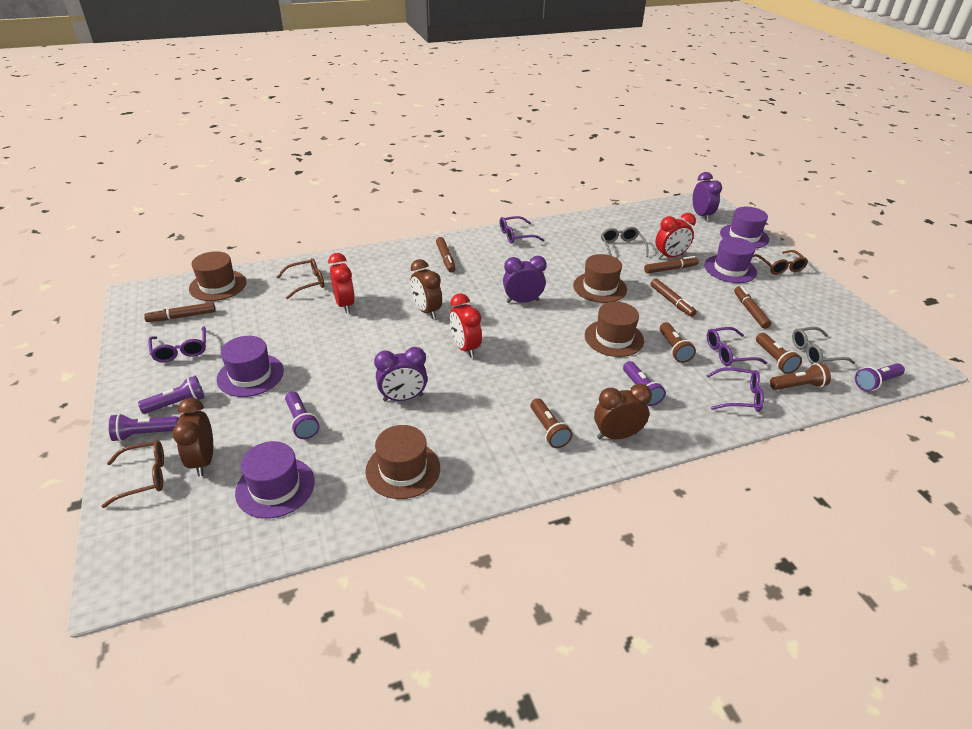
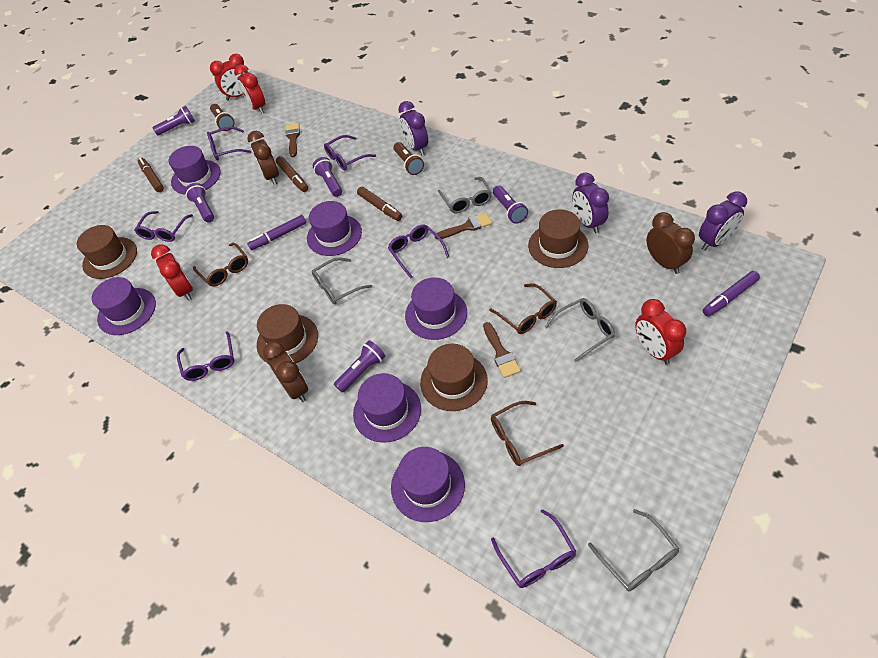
brown brush: 0 -> 3
brown flashlight: 4 -> 2
brown marker: 5 -> 3
grey glasses: 2 -> 4
purple glasses: 4 -> 6
purple hat: 4 -> 6
purple marker: 0 -> 2
red clock: 3 -> 4

